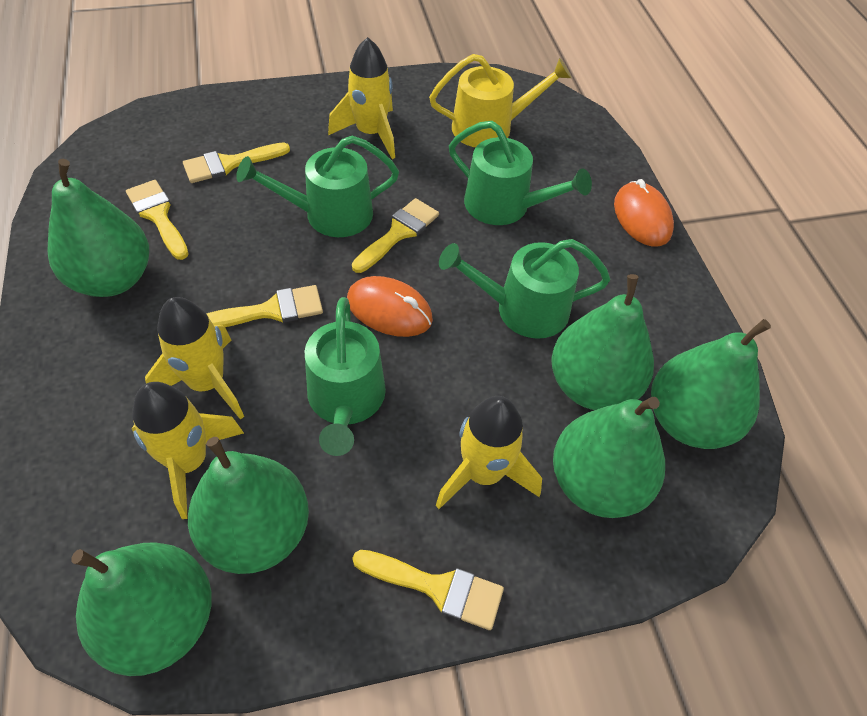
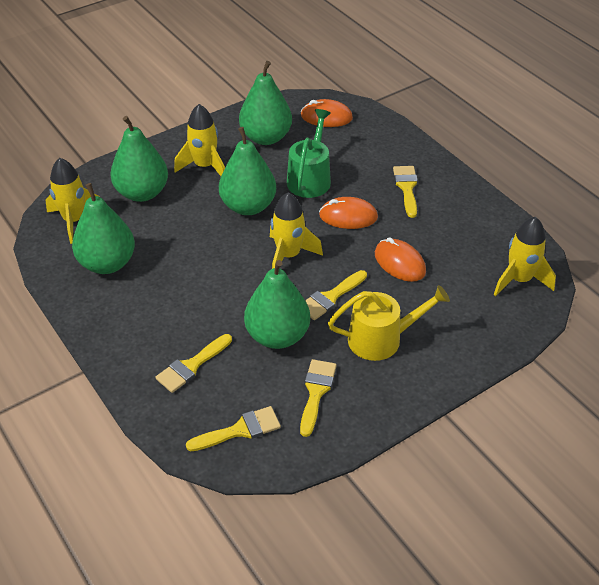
green pear: 6 -> 5
green watering can: 4 -> 1
orange mouse: 2 -> 3

